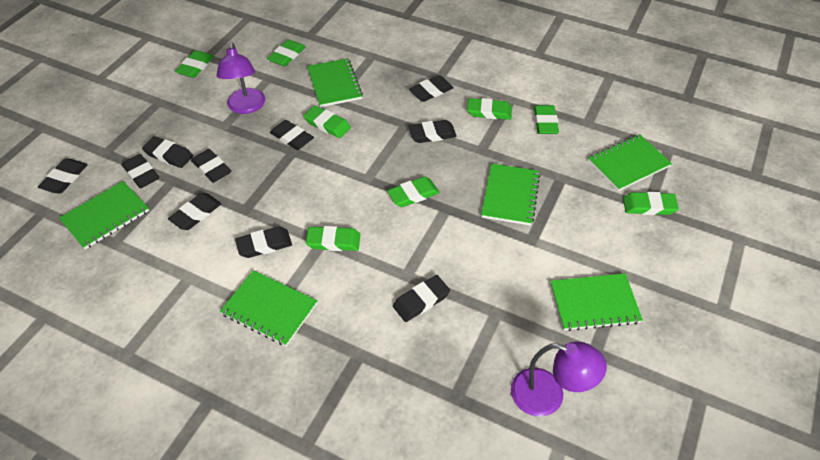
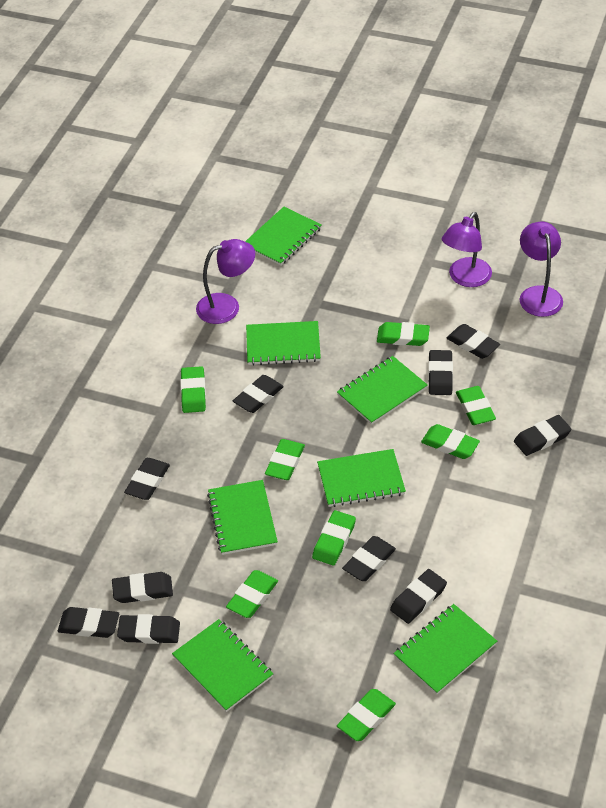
green notebook: 6 -> 7
purple lamp: 2 -> 3

